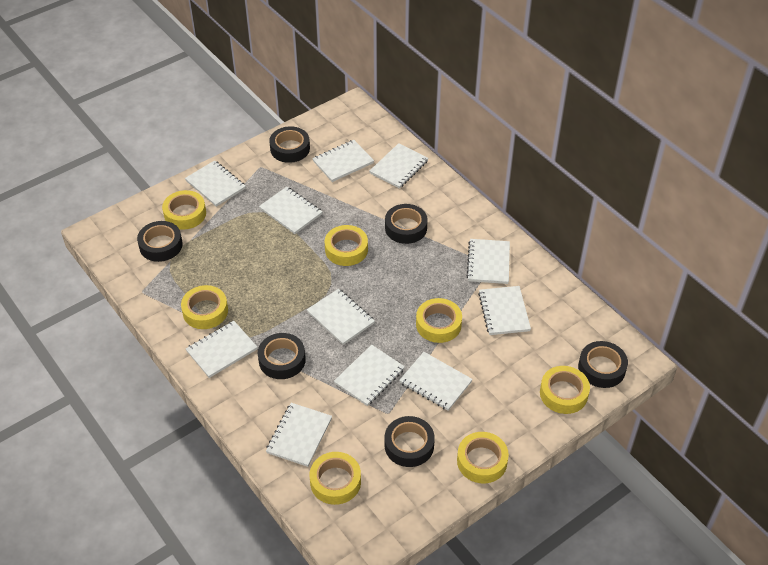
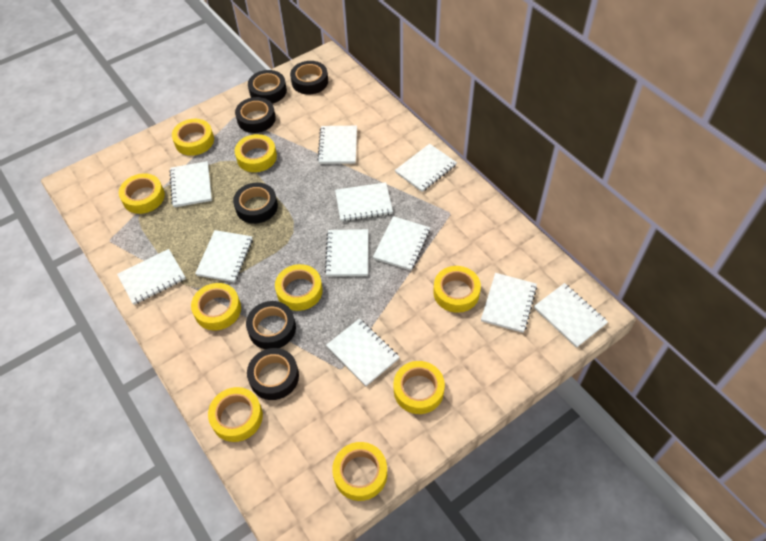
yellow tape: 7 -> 9

